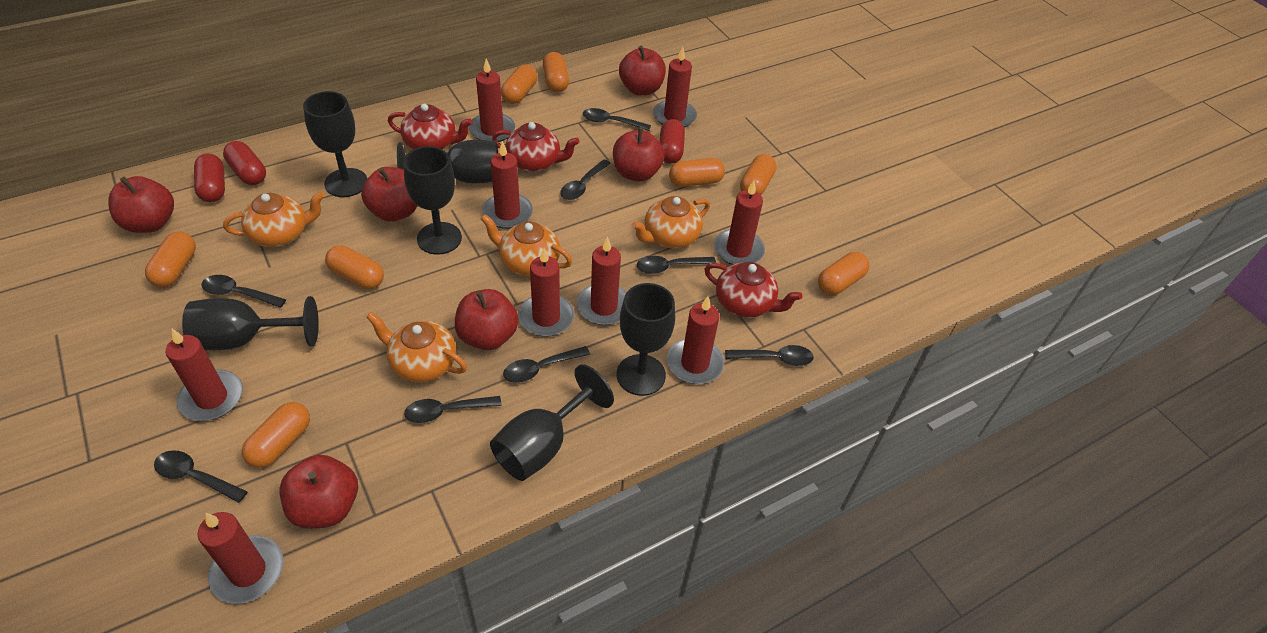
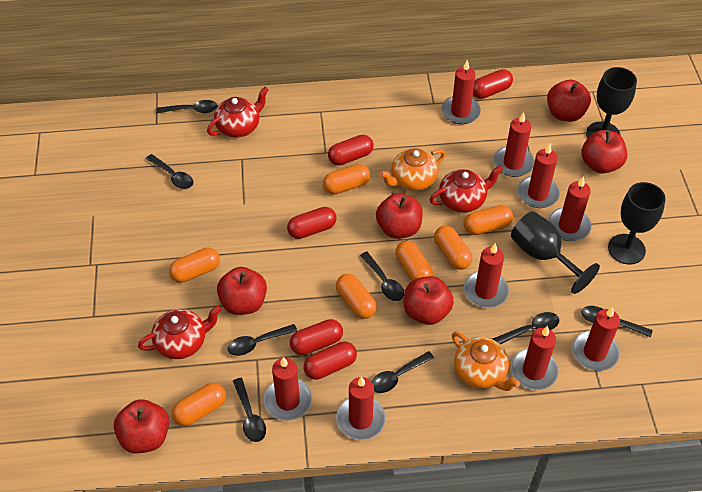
black goblet: 6 -> 3
orange capsule: 8 -> 7
orange teapot: 4 -> 2
red capsule: 3 -> 5

